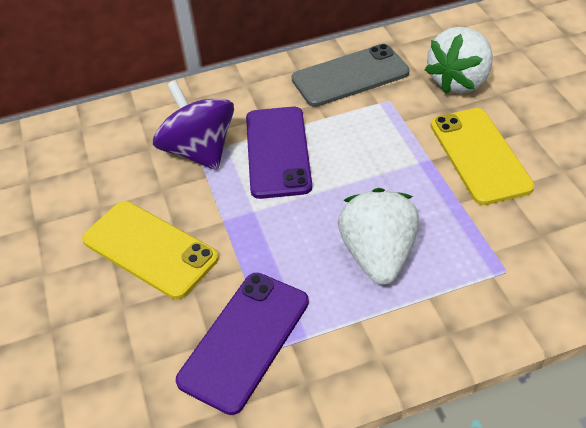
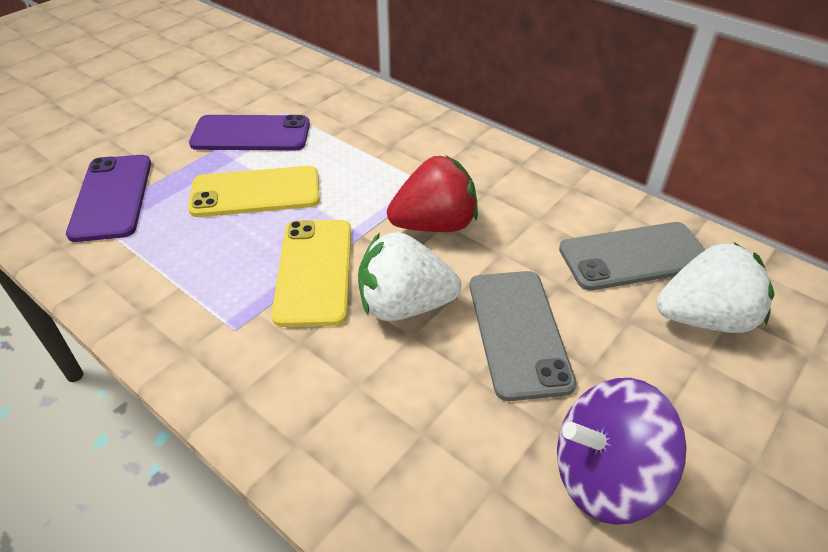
grey phone: 1 -> 2
red strawberry: 0 -> 1

